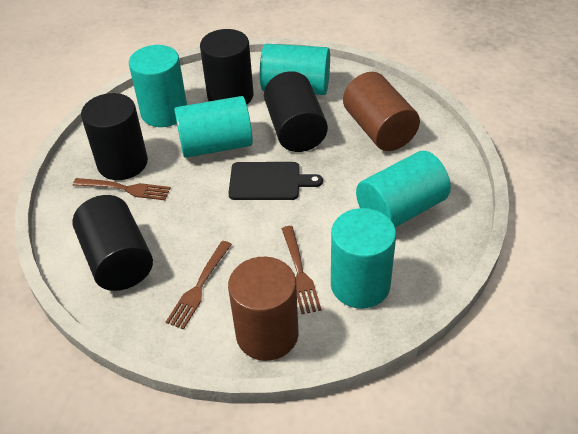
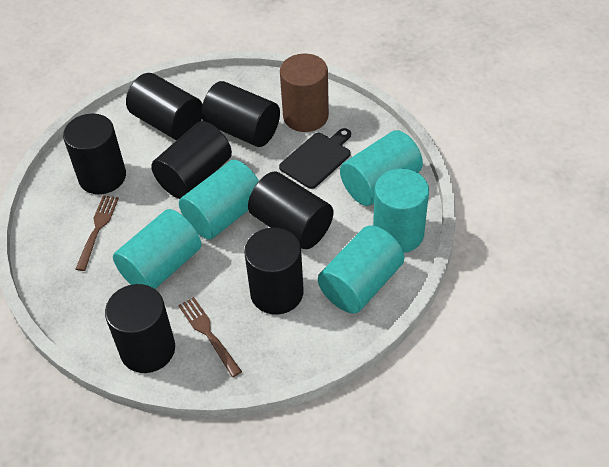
black cylinder: 4 -> 7
brown cylinder: 2 -> 1
brown fork: 3 -> 2

